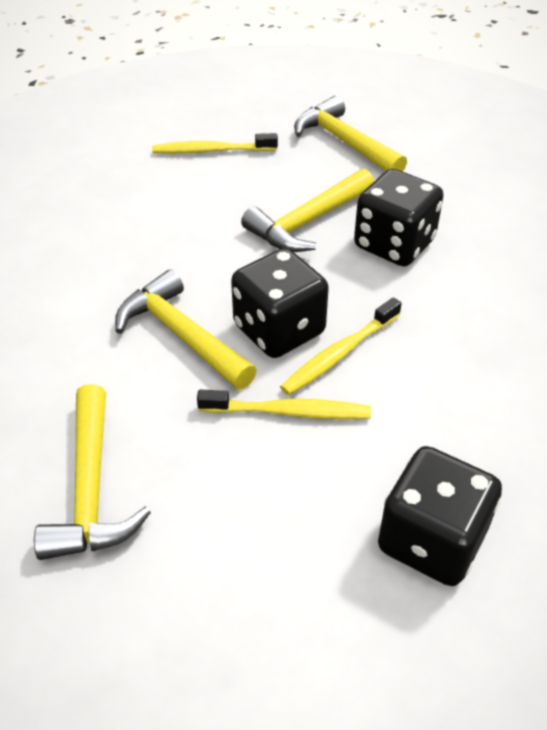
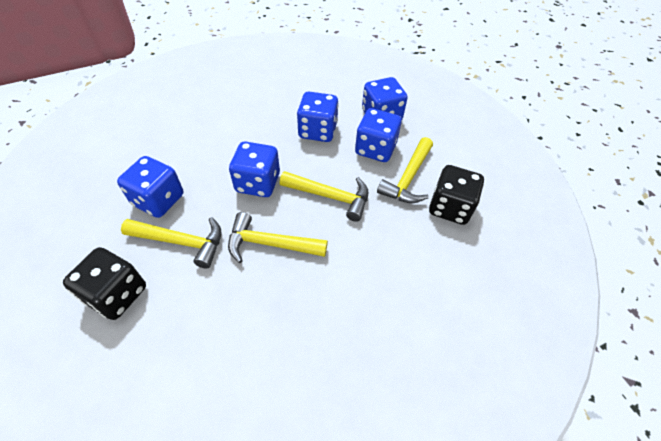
black dice: 3 -> 2
blue dice: 0 -> 5
yellow toothbrush: 3 -> 0

